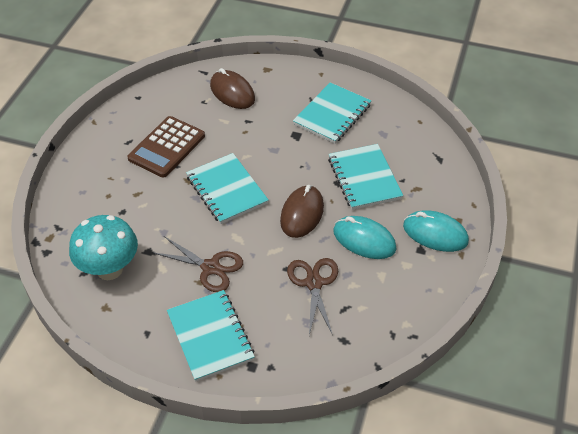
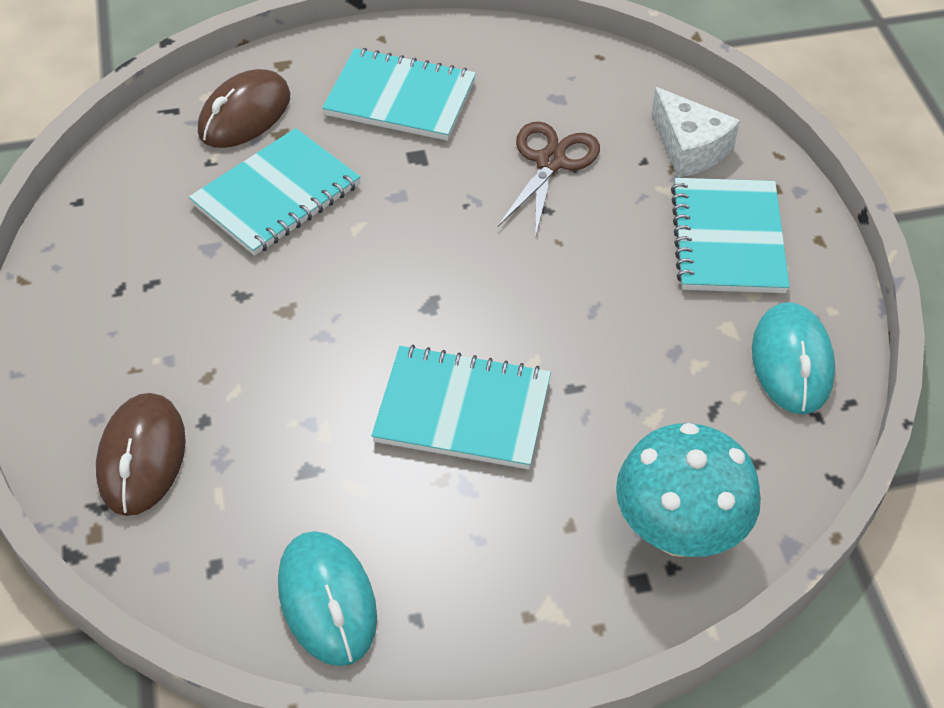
brown calculator: 1 -> 0
brown scissors: 2 -> 1
white cheese: 0 -> 1

